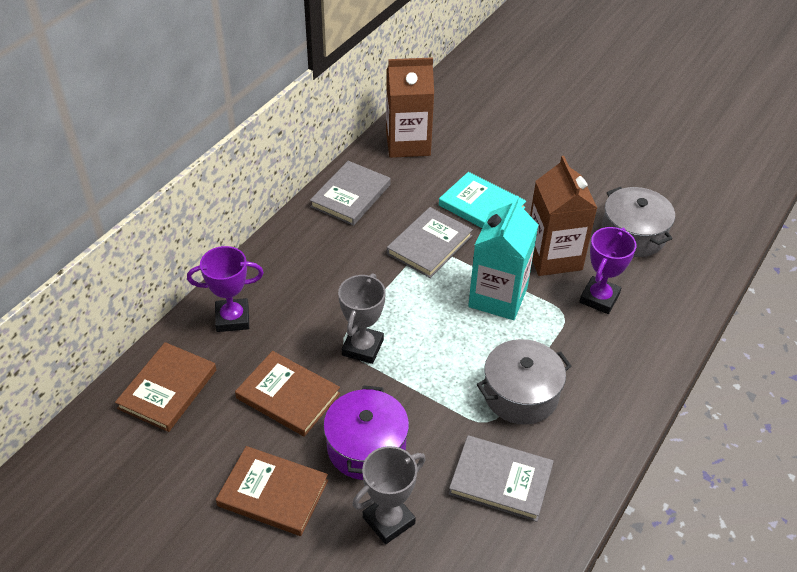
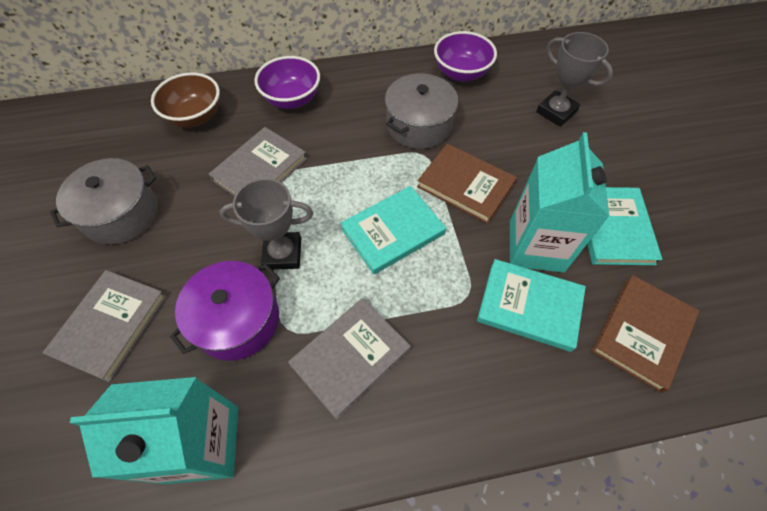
brown book: 3 -> 2
brown bowl: 0 -> 1
brown carton: 2 -> 0
purple bowl: 0 -> 2
purple trophy: 2 -> 0
turquoise book: 1 -> 3
turquoise carton: 1 -> 2

